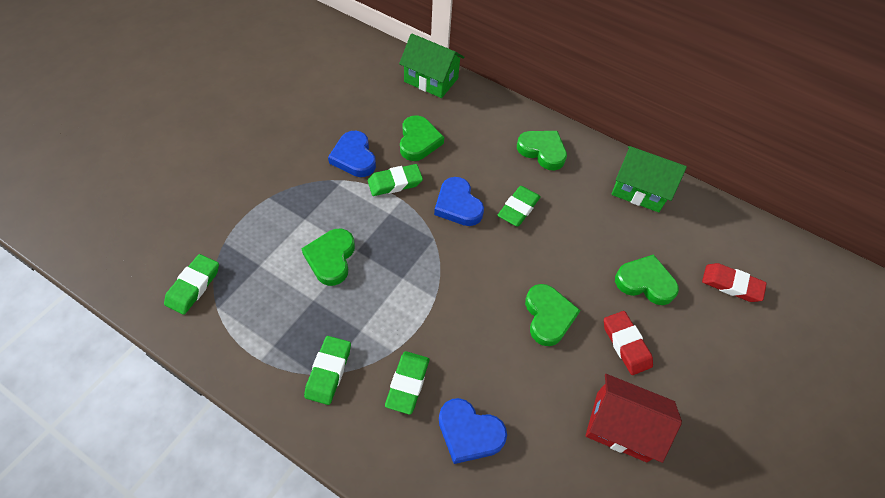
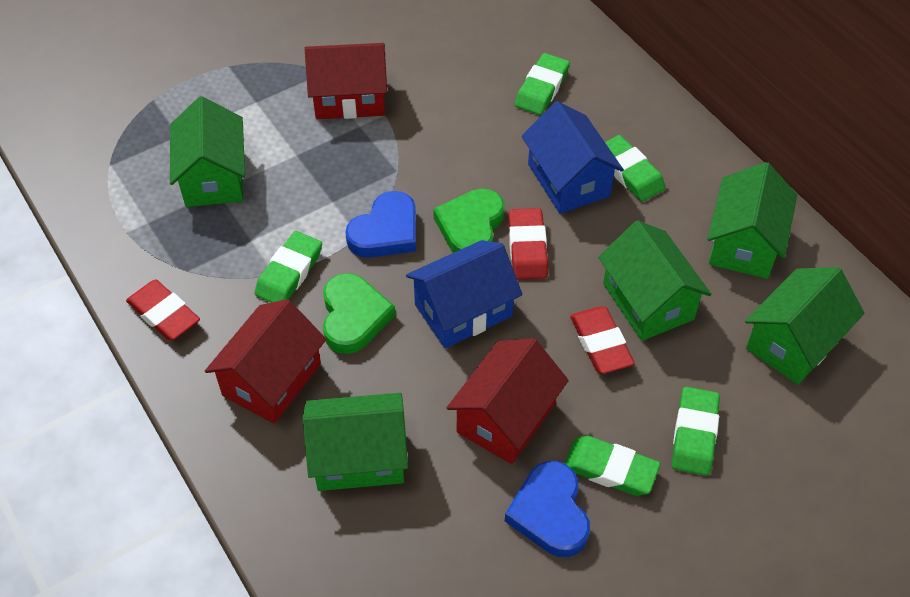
blue heart: 3 -> 2
blue house: 0 -> 2
green heart: 5 -> 2
green house: 2 -> 5
red eraser: 2 -> 3
red house: 1 -> 3

